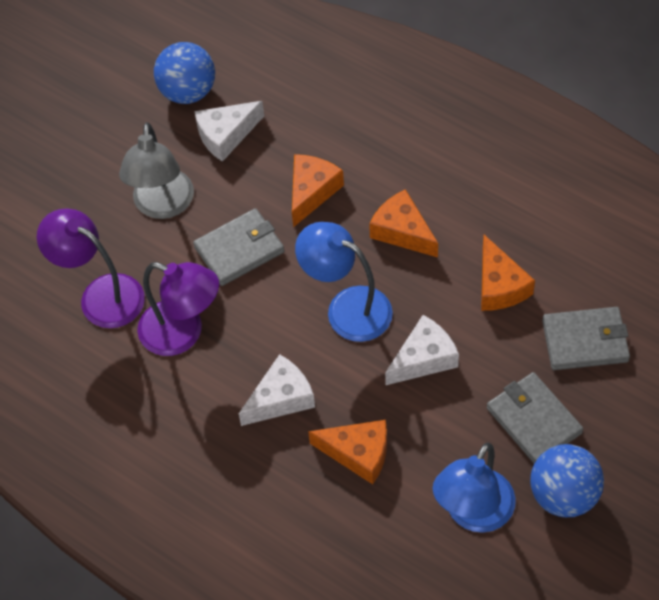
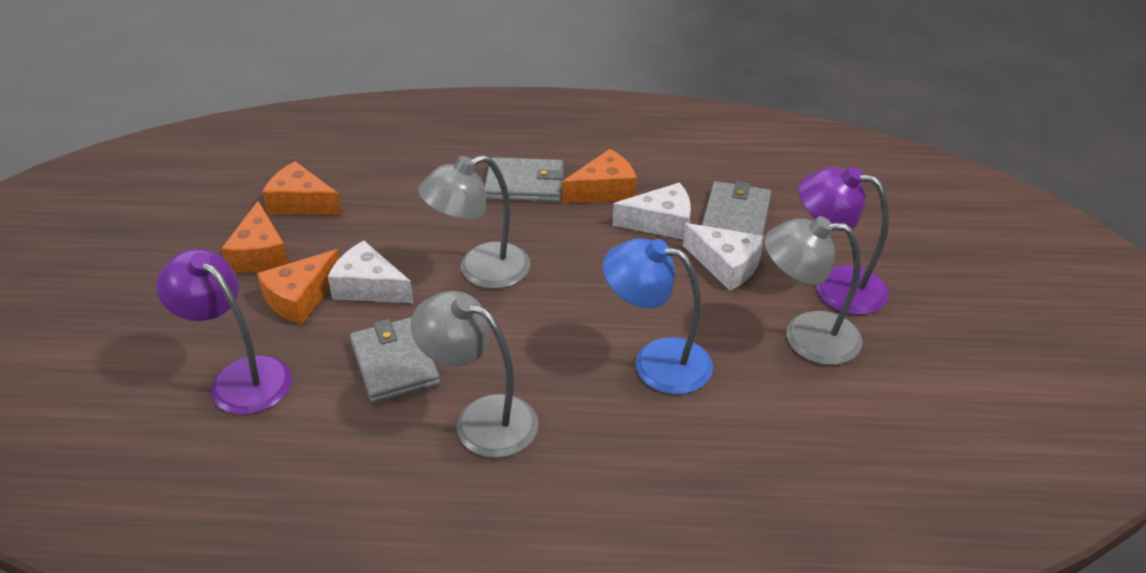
blue ball: 2 -> 0
blue lamp: 2 -> 1
grey lamp: 1 -> 3

